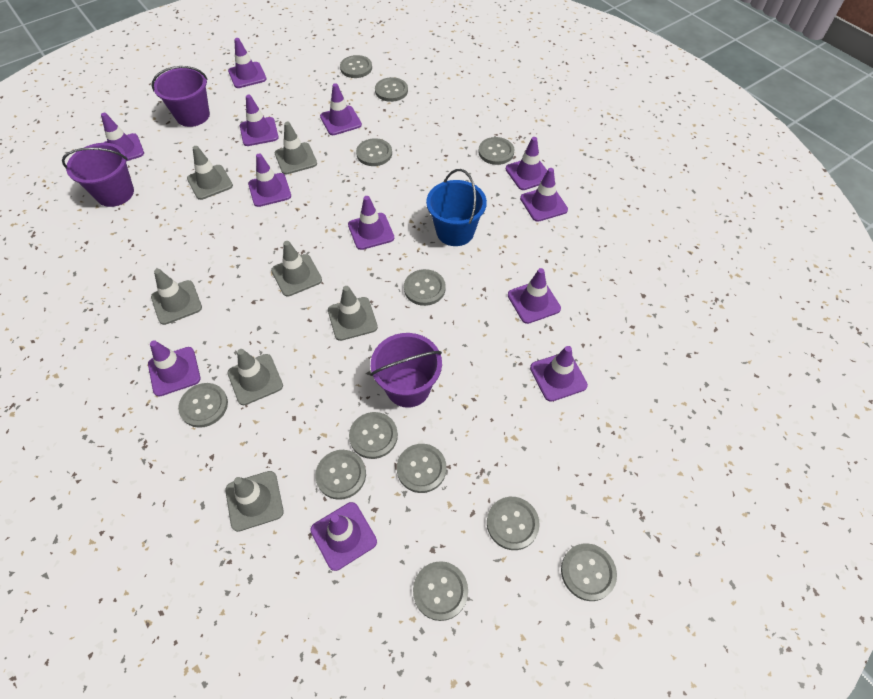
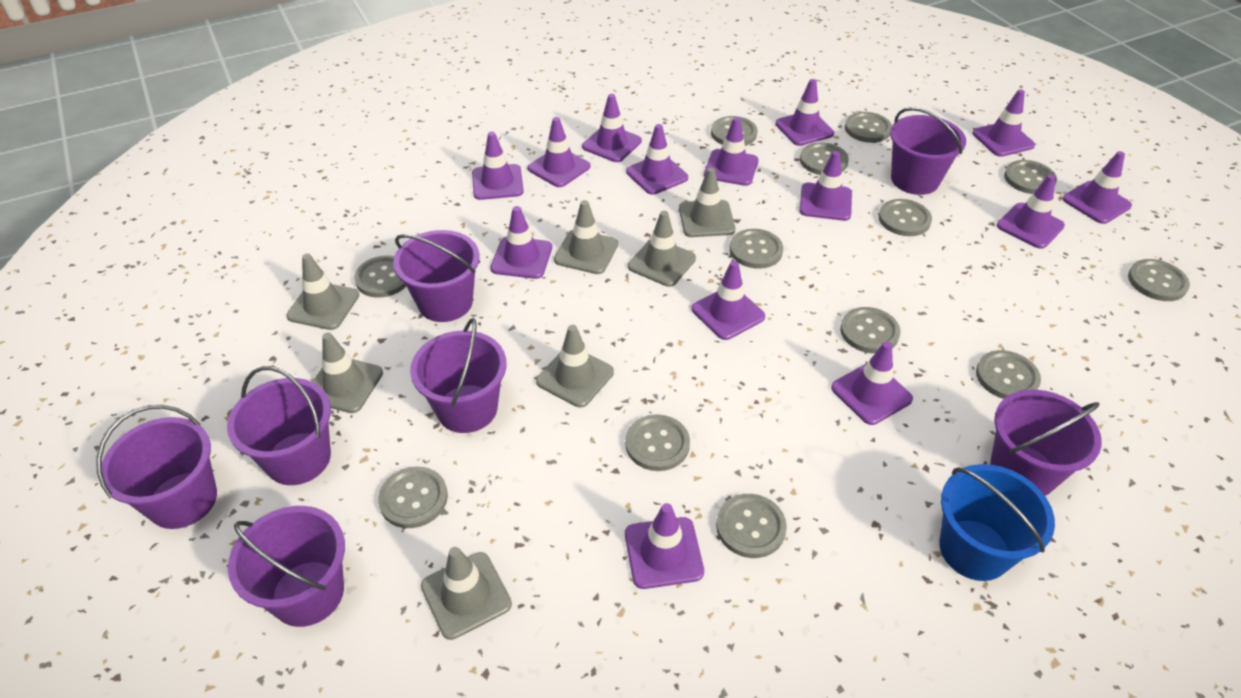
grey button: 12 -> 13
purple bucket: 3 -> 7
purple traffic cone: 12 -> 14

